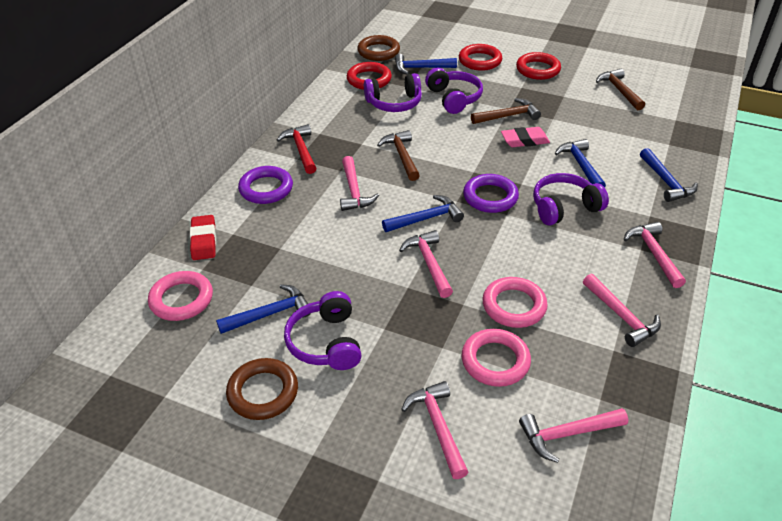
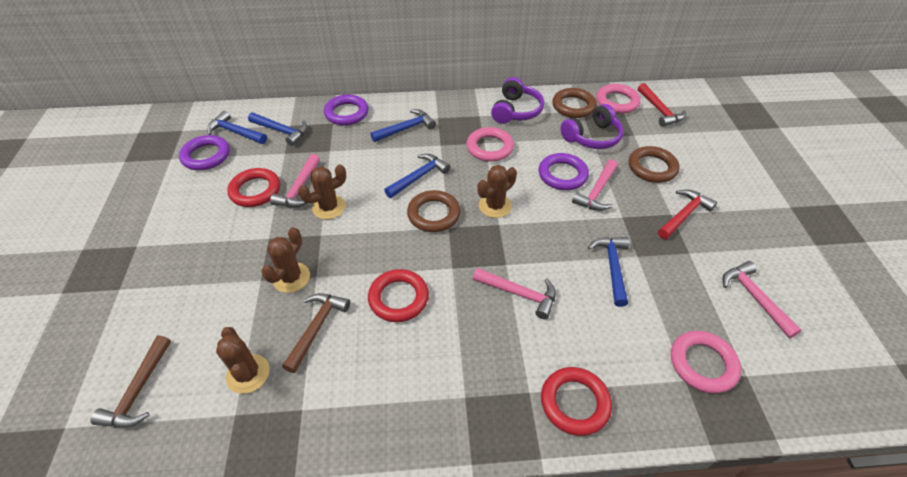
brown cactus: 0 -> 4
brown hammer: 3 -> 2
brown ring: 2 -> 3
pink eraser: 1 -> 0
pink hammer: 6 -> 4
purple headphones: 4 -> 2
purple ring: 2 -> 3
red eraser: 1 -> 0
red hammer: 1 -> 2

